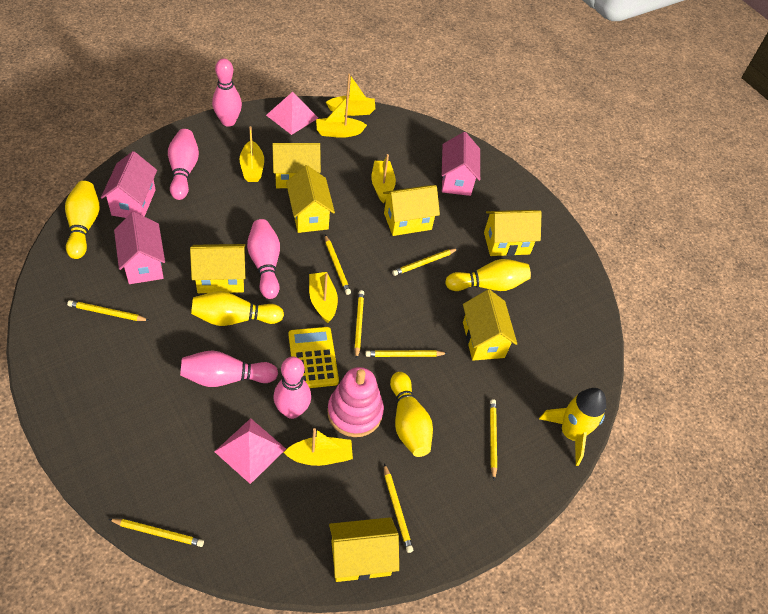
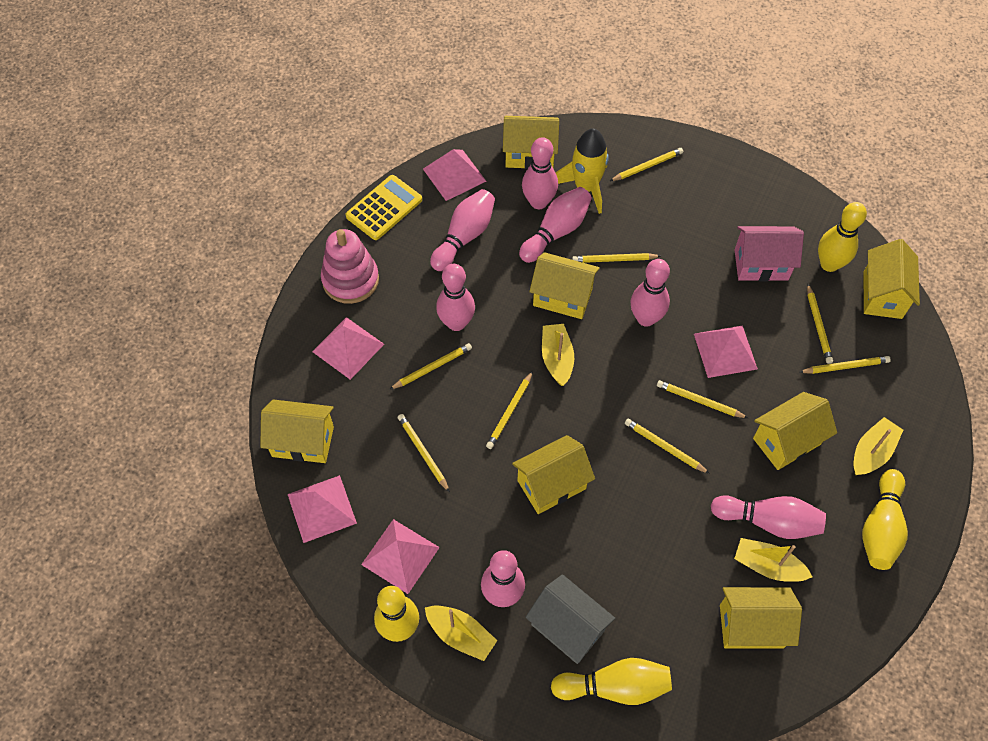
grey house: 0 -> 1
pink bowling pin: 5 -> 7
pink house: 3 -> 1
pink pyramid: 2 -> 5
yellow boat: 6 -> 4
yellow pencil: 8 -> 9

